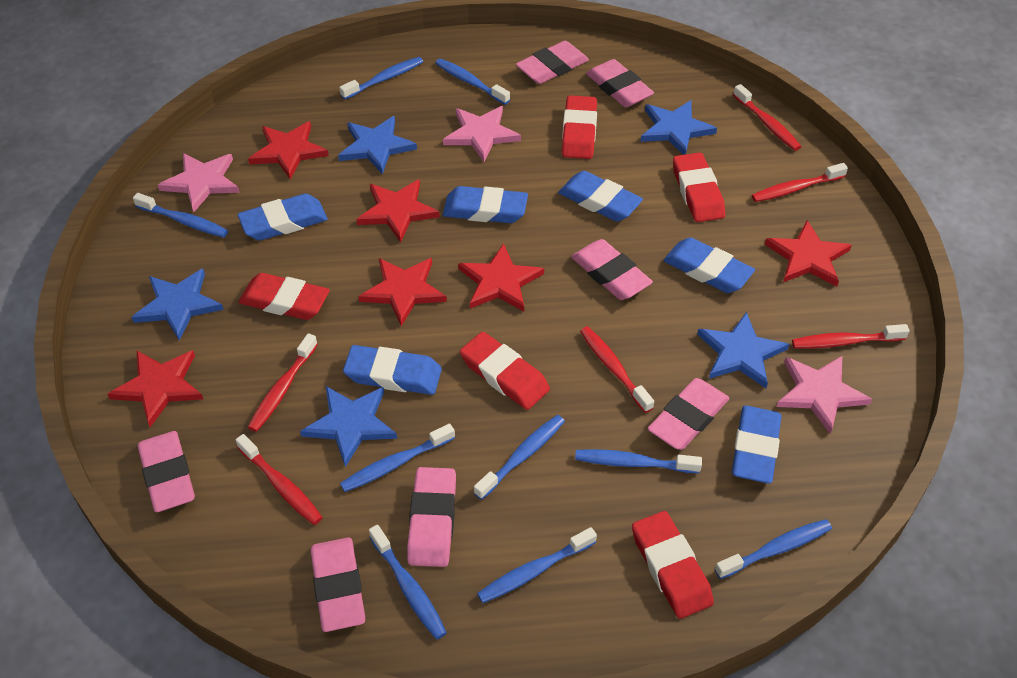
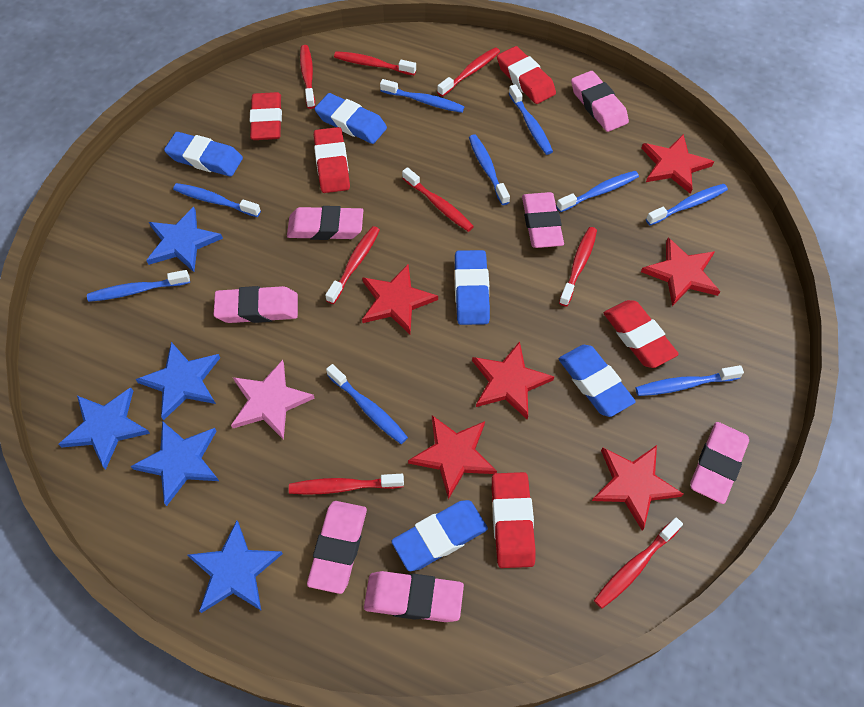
blue eraser: 6 -> 5
pink star: 3 -> 1
red toothbrush: 6 -> 8

